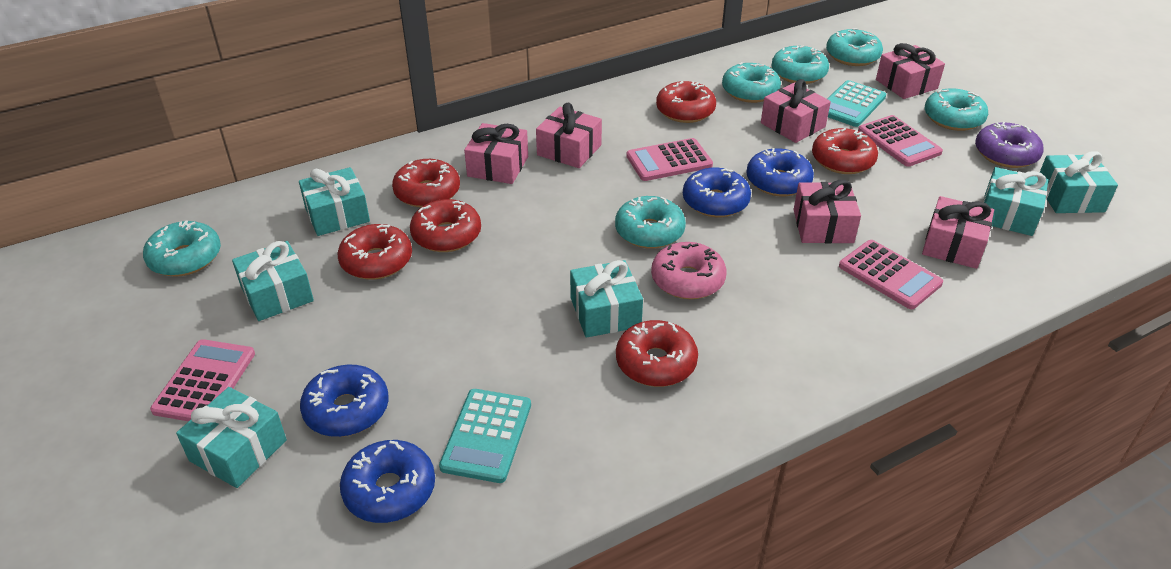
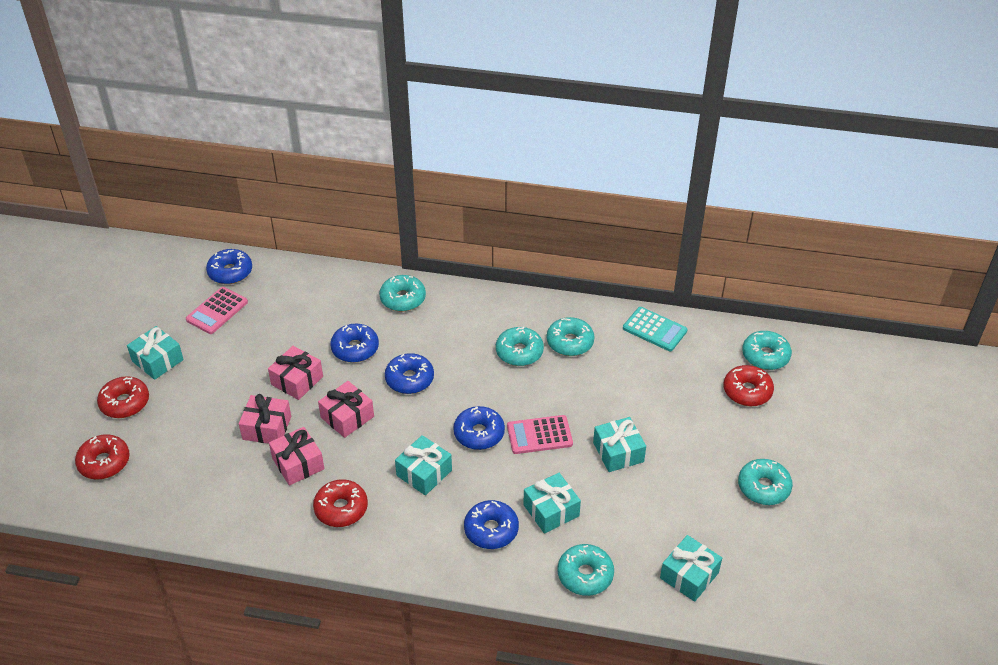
blue donut: 4 -> 5
pink calculator: 4 -> 2
pink donut: 1 -> 0
pink gift: 6 -> 4
purple donut: 1 -> 0
red donut: 6 -> 4
turquoise calculator: 2 -> 1
turquoise gift: 6 -> 5

